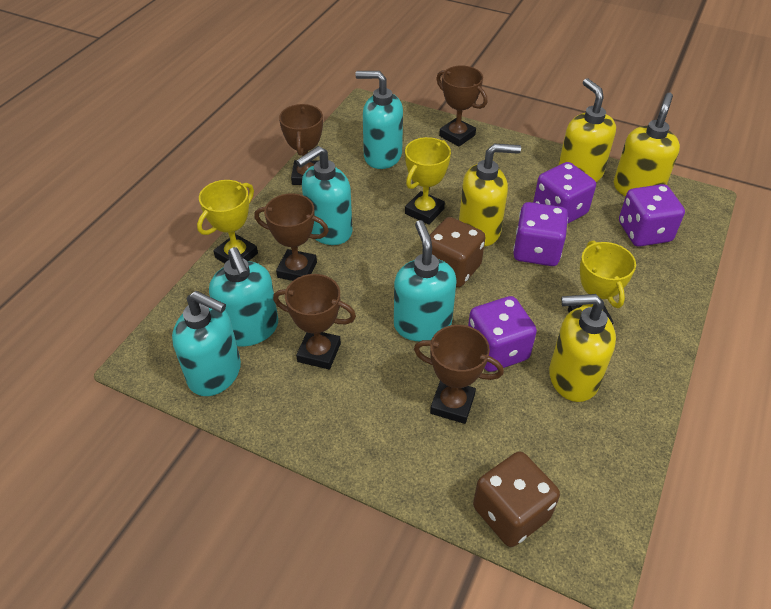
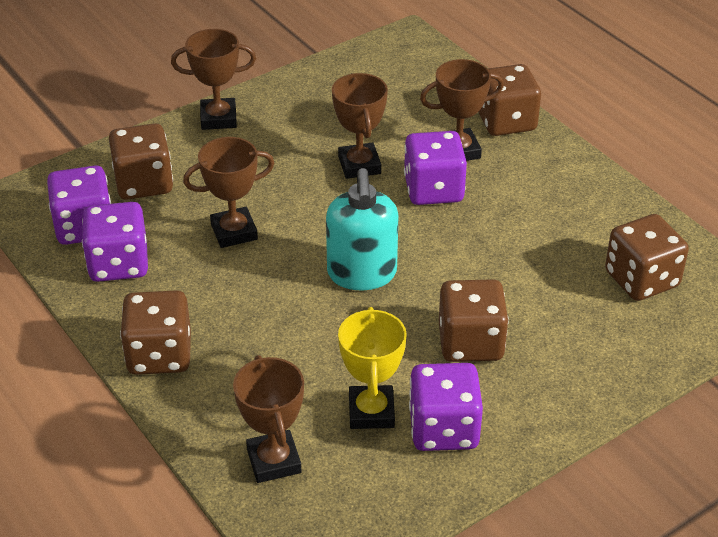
brown dice: 2 -> 5
turquoise soap dispenser: 5 -> 1
yellow soap dispenser: 4 -> 0
yellow trophy: 3 -> 1

